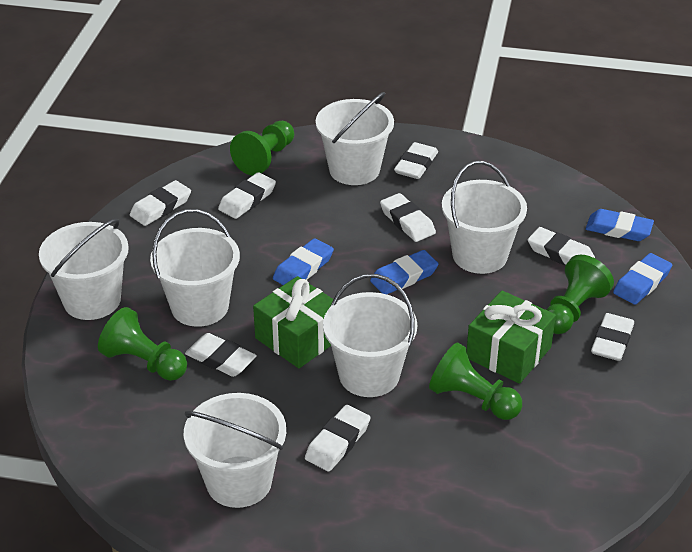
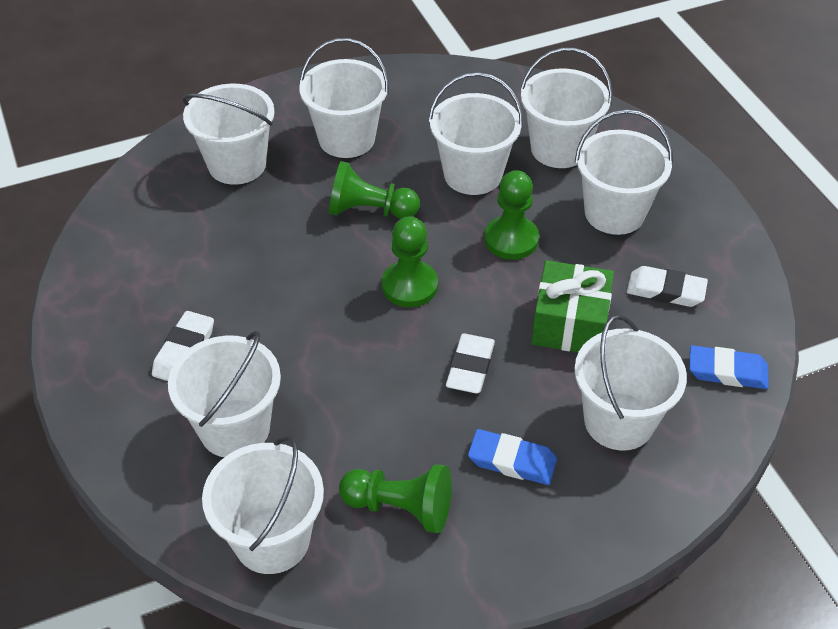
blue eraser: 4 -> 2
green gift: 2 -> 1
white bucket: 6 -> 8
white eraser: 8 -> 3

